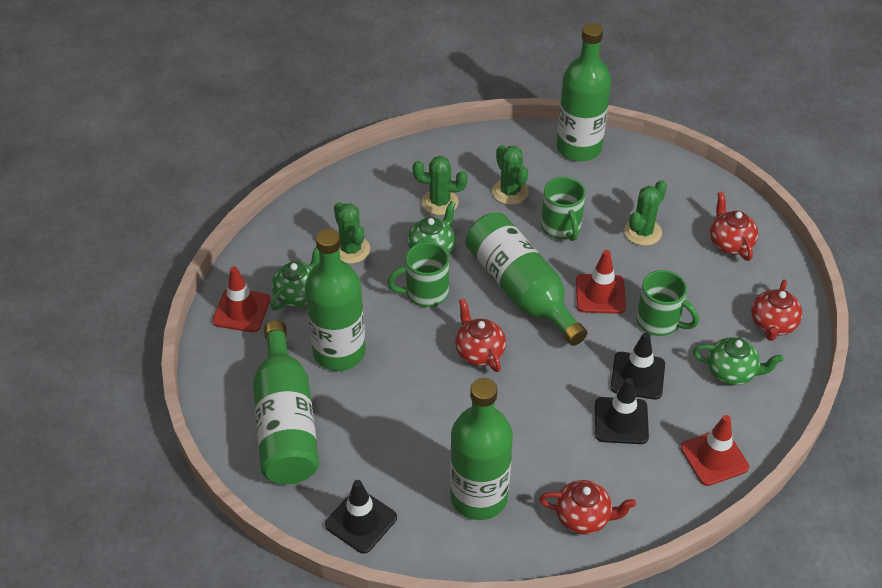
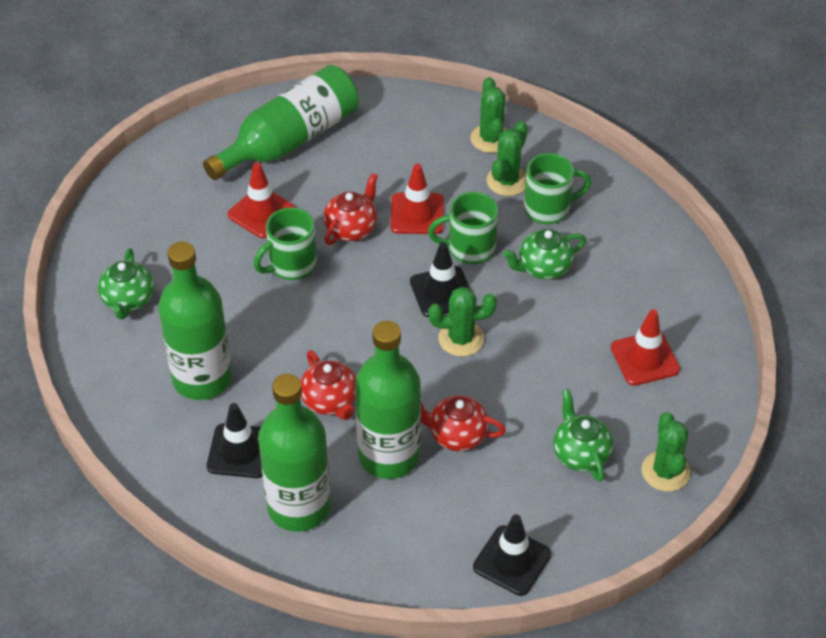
green bottle: 5 -> 4
red teapot: 4 -> 3

